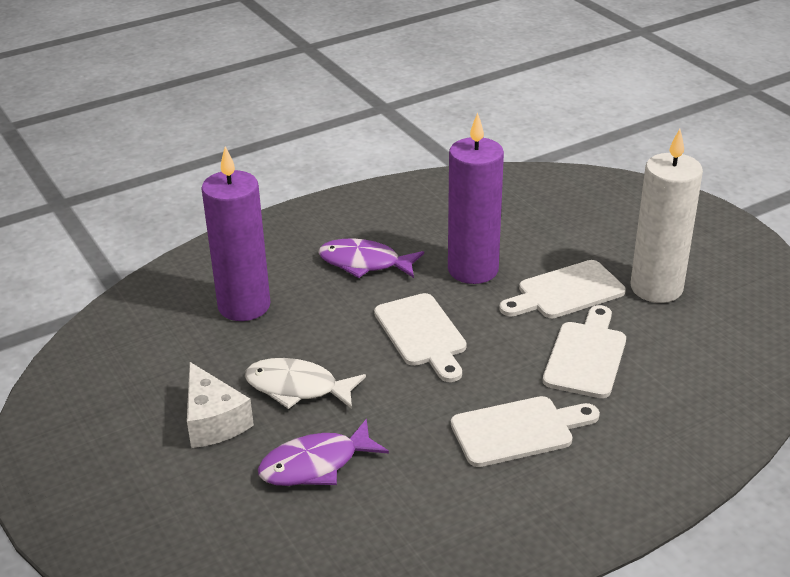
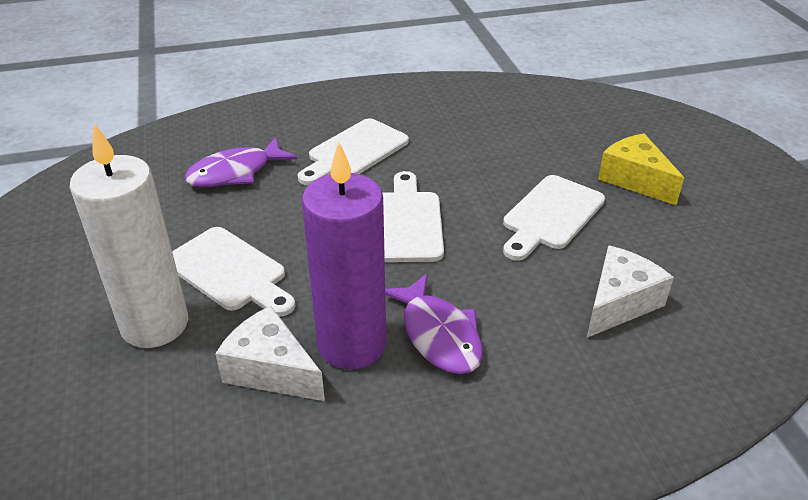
purple candle: 2 -> 1
white cheese: 1 -> 2
white fish: 1 -> 0
yellow cheese: 0 -> 1

